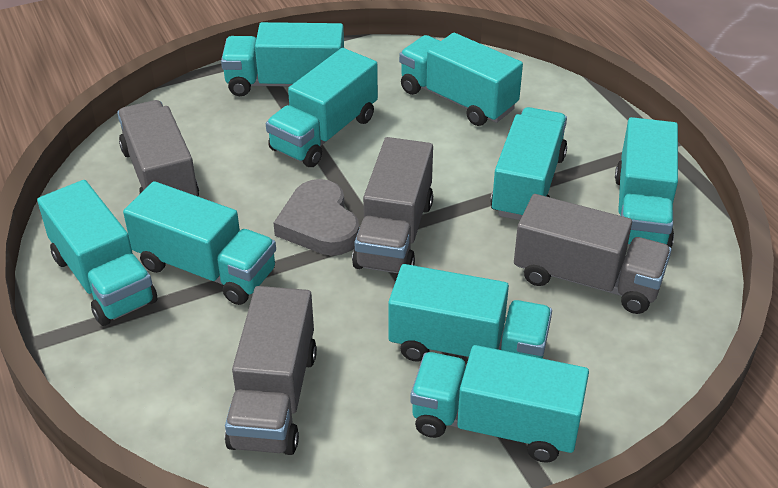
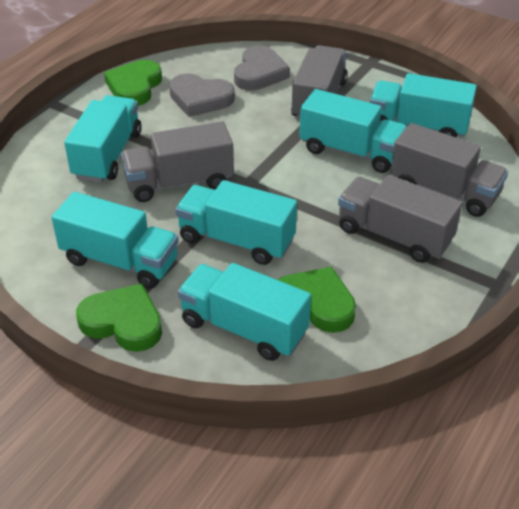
green heart: 0 -> 3
grey heart: 1 -> 2
turquoise truck: 9 -> 6

